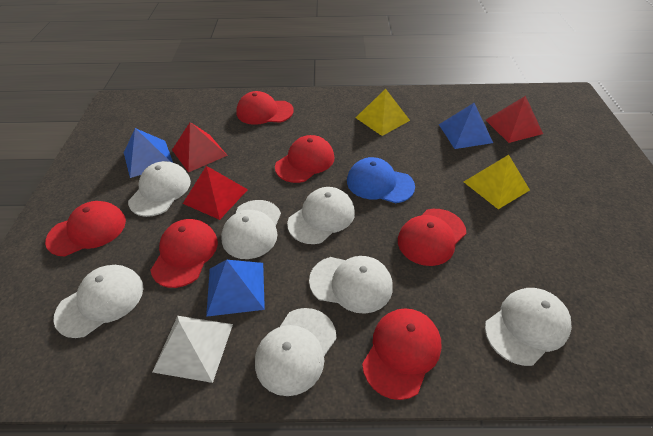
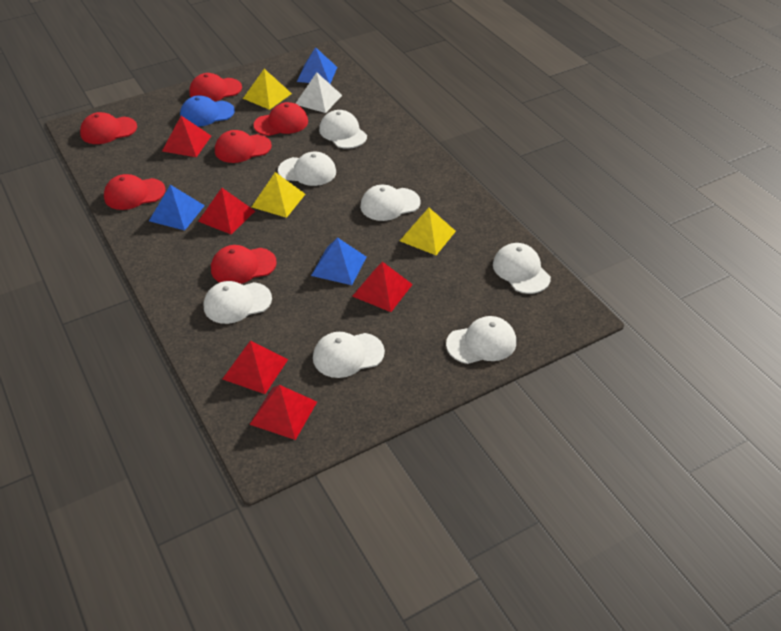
red pyramid: 3 -> 5
yellow pyramid: 2 -> 3

